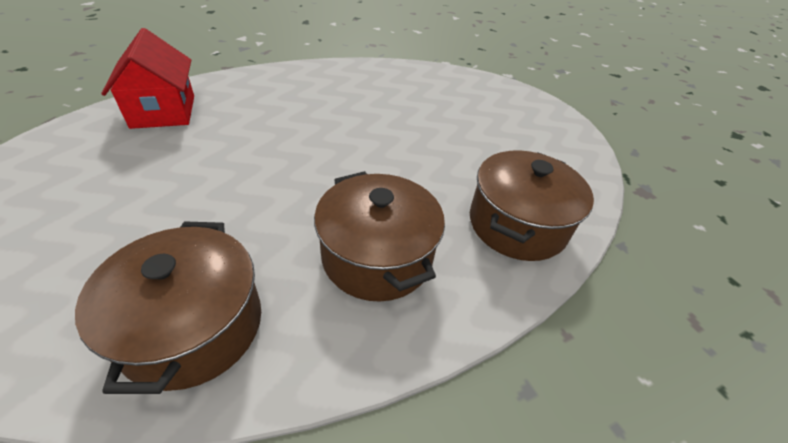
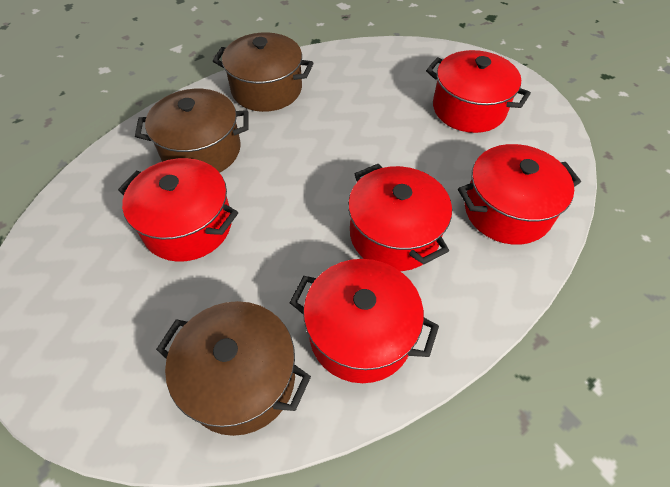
red house: 1 -> 0
red pot: 0 -> 5

